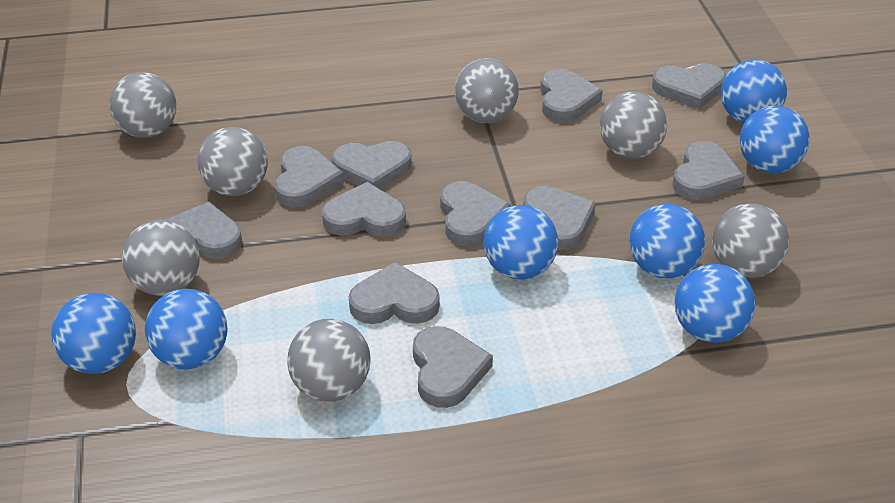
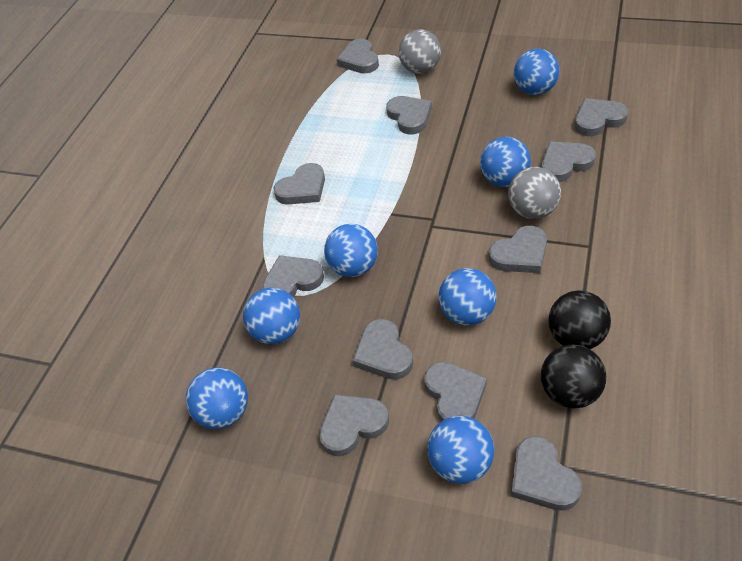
black ball: 0 -> 2
grey ball: 7 -> 2

